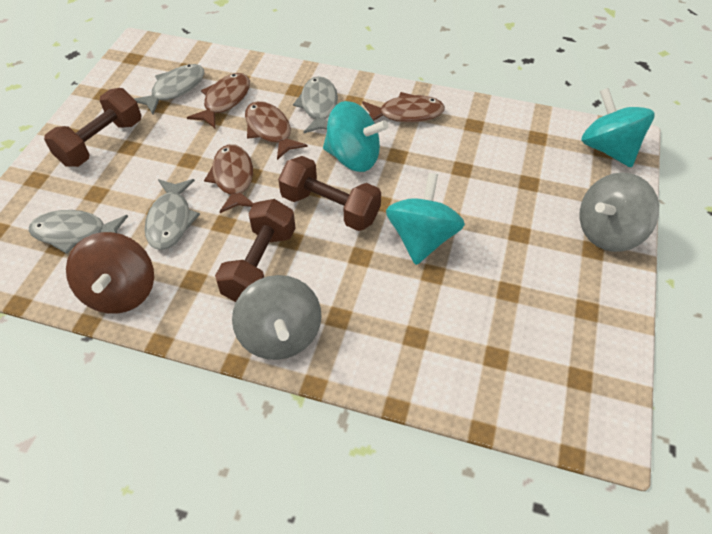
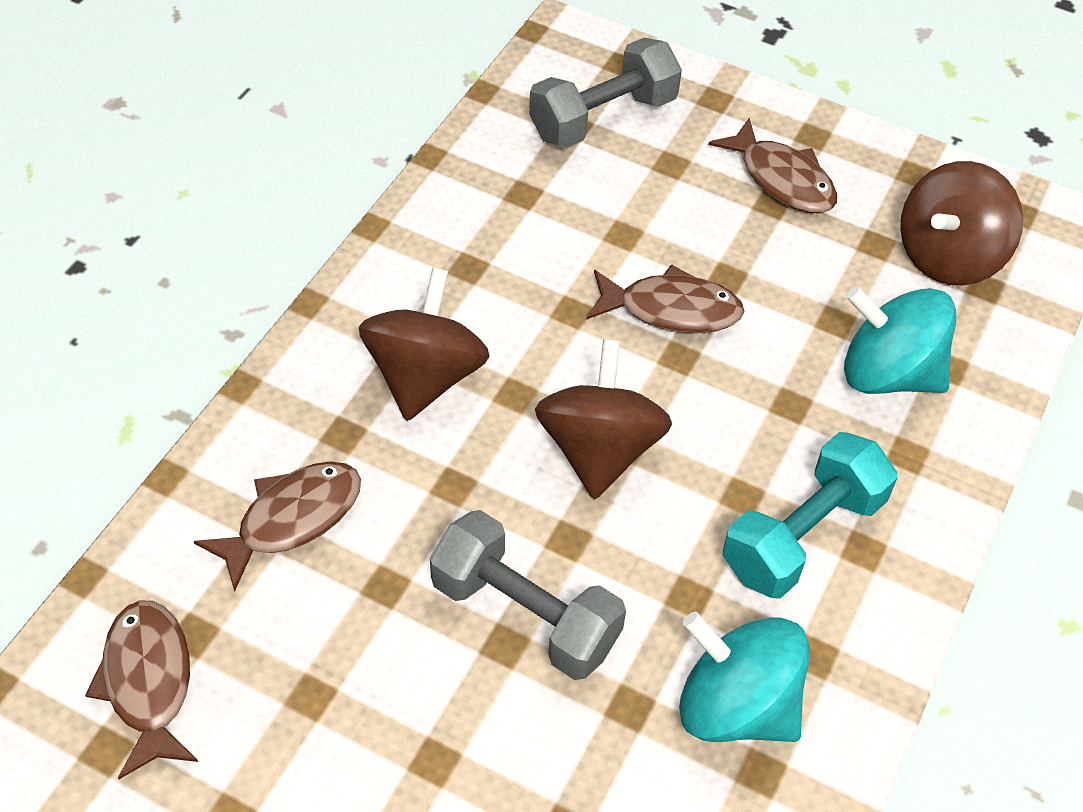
brown dumbbell: 3 -> 0
brown spinning top: 1 -> 3
grey dumbbell: 0 -> 2
grey fish: 4 -> 0
grey spinning top: 2 -> 0
turquoise dumbbell: 0 -> 1
turquoise spinning top: 3 -> 2

